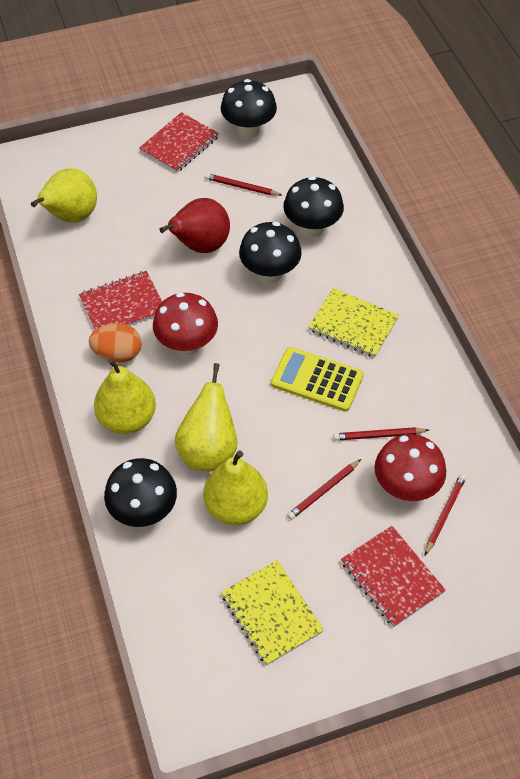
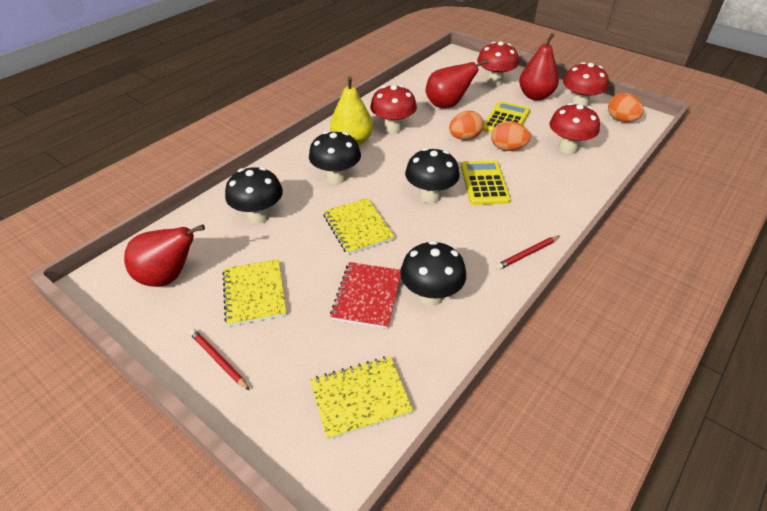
orange egg: 1 -> 3
red mushroom: 2 -> 4
red notebook: 3 -> 1
red pear: 1 -> 3
red pencil: 4 -> 2
yellow calculator: 1 -> 2
yellow notebook: 2 -> 3
yellow pear: 4 -> 1

